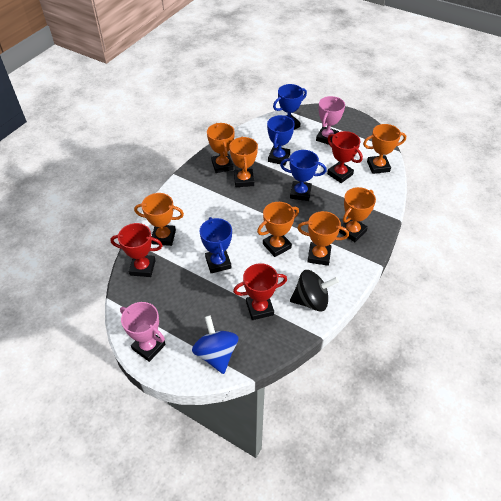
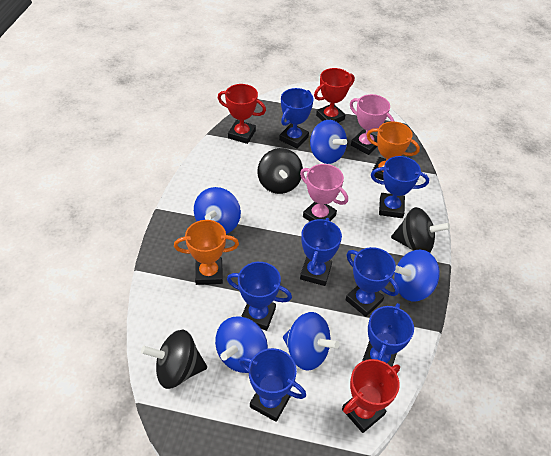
black spinning top: 1 -> 3
blue spinning top: 1 -> 5
blue trophy: 4 -> 7
orange trophy: 7 -> 2

